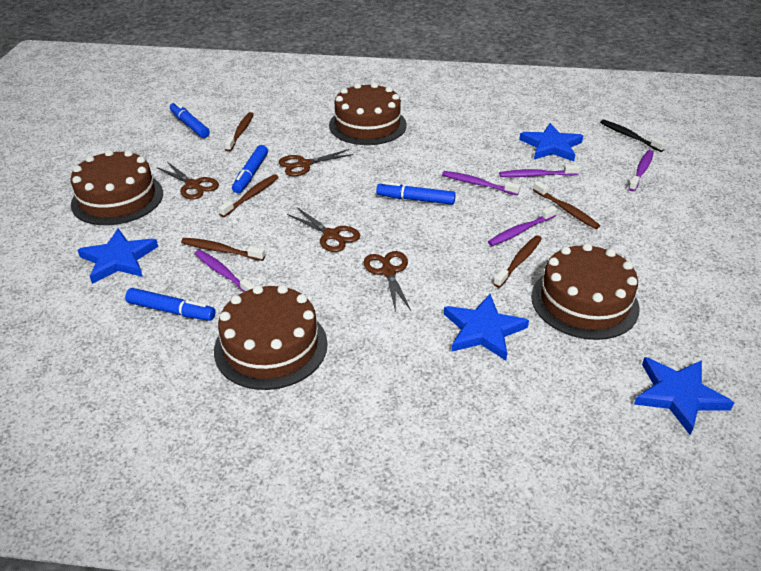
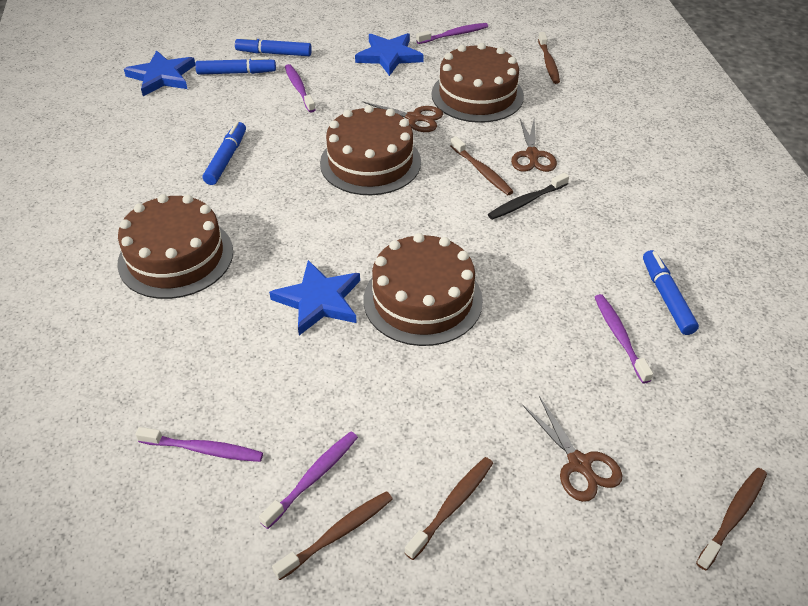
blue star: 4 -> 3
brown scissors: 4 -> 3

